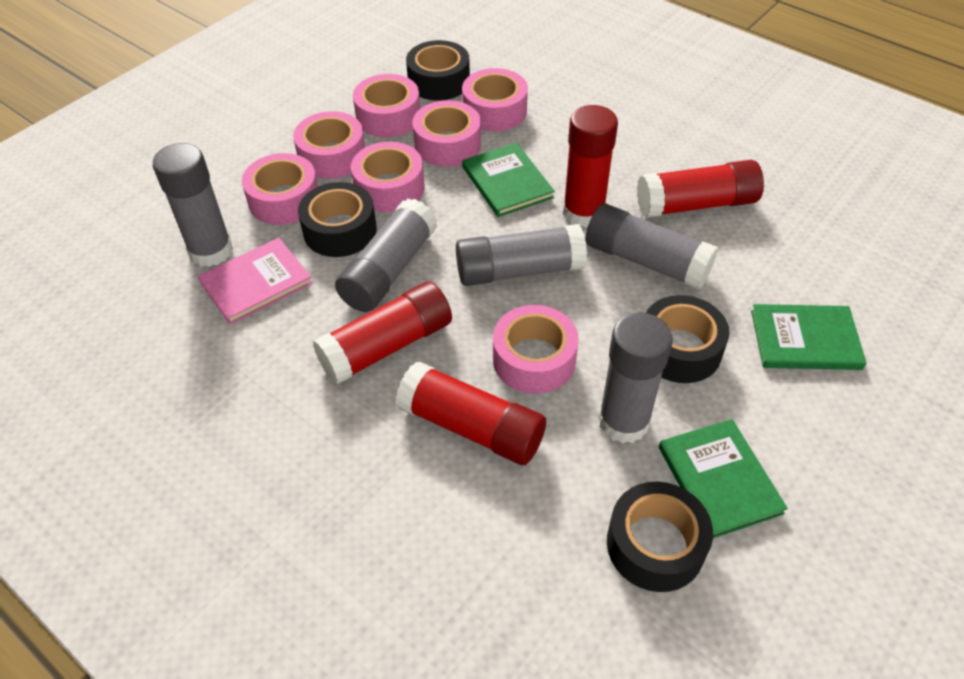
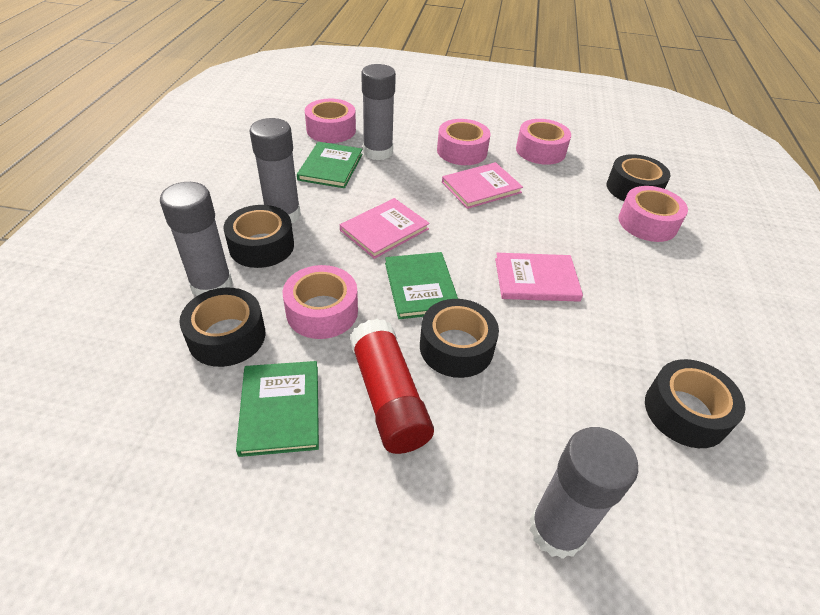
black tape: 4 -> 5
grey glue stick: 5 -> 4
pink book: 1 -> 3
pink tape: 7 -> 5
red glue stick: 4 -> 1

